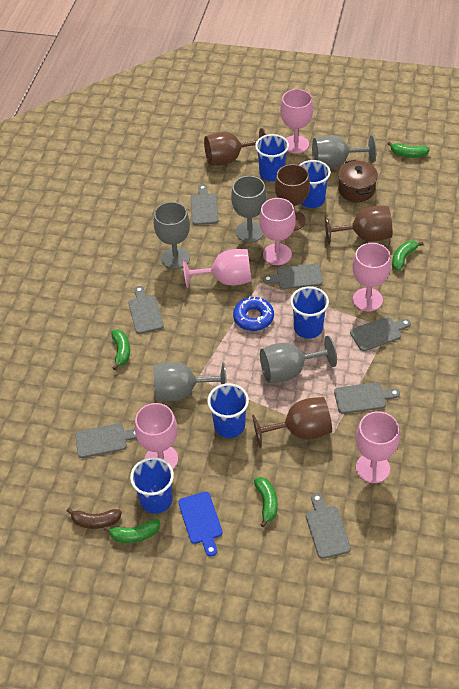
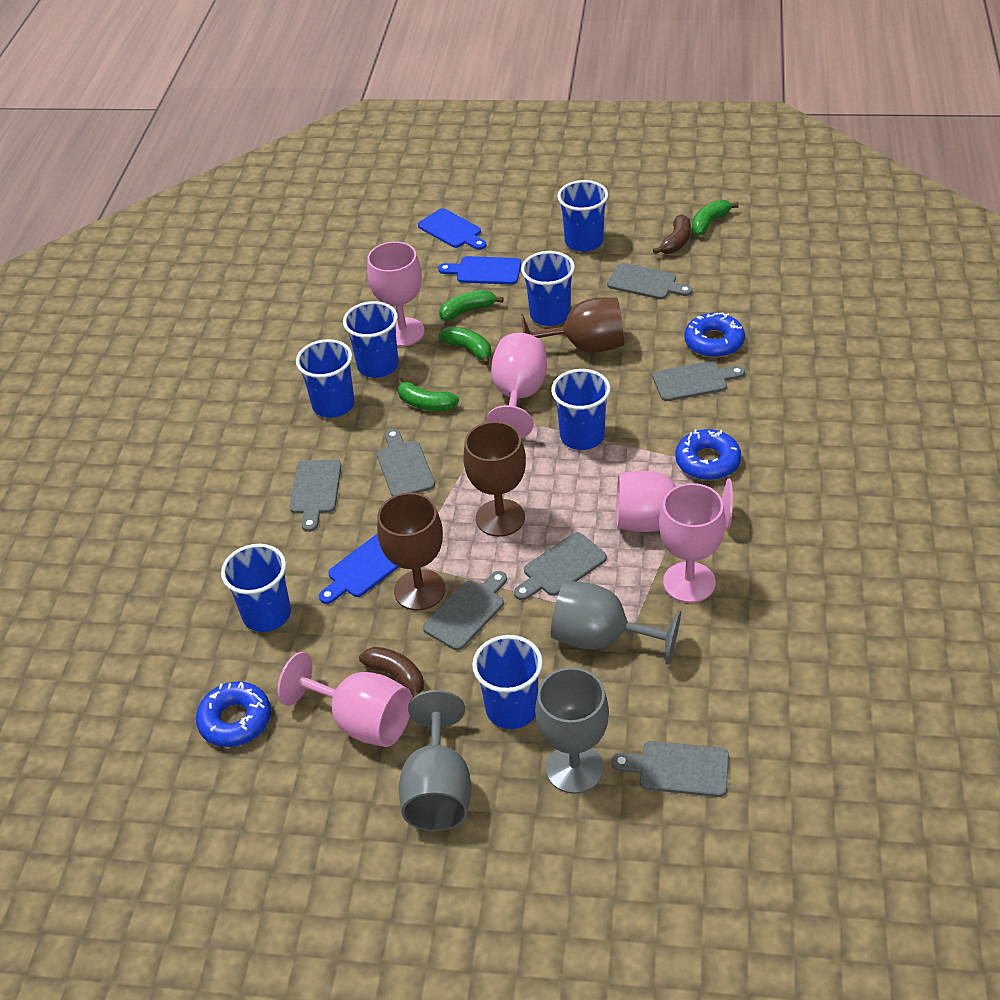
blue cup: 5 -> 7
blue cutting board: 1 -> 3
blue donut: 1 -> 3
brown banana: 1 -> 2
brown goblet: 4 -> 3
brown pot: 1 -> 0
green banana: 5 -> 4
grey goblet: 5 -> 3
pink goblet: 6 -> 5

